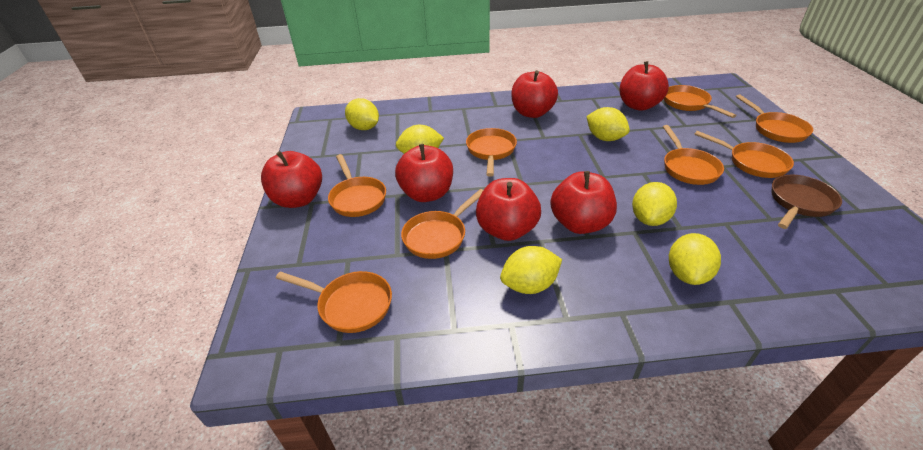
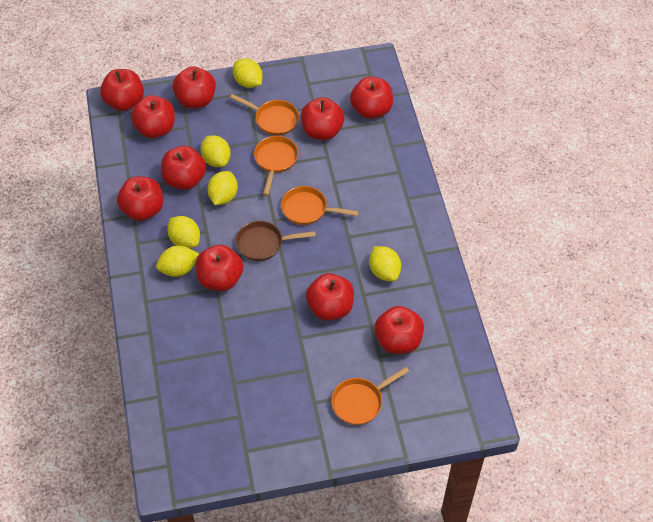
orange pan: 8 -> 4
red apple: 6 -> 10

